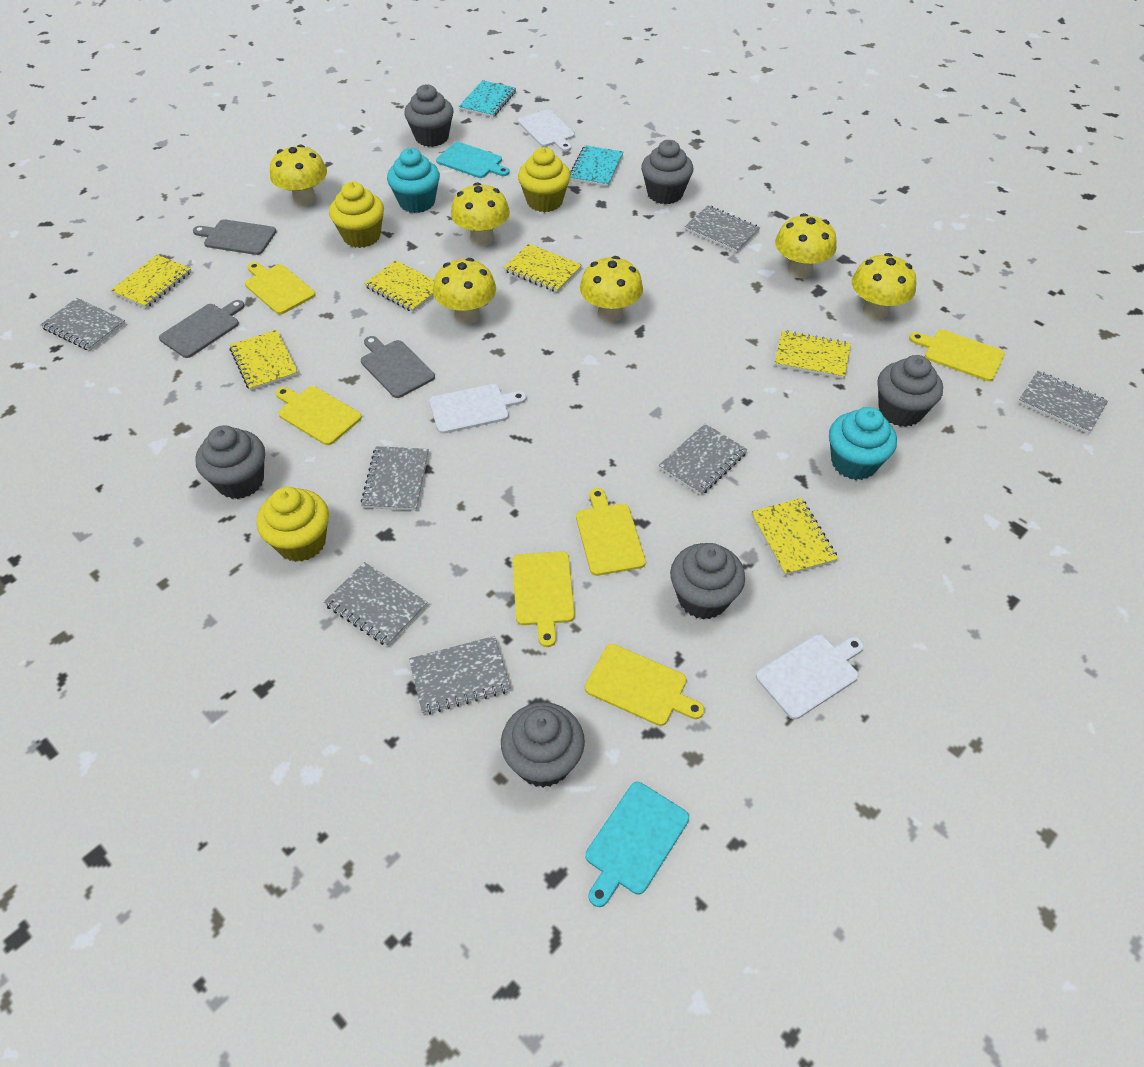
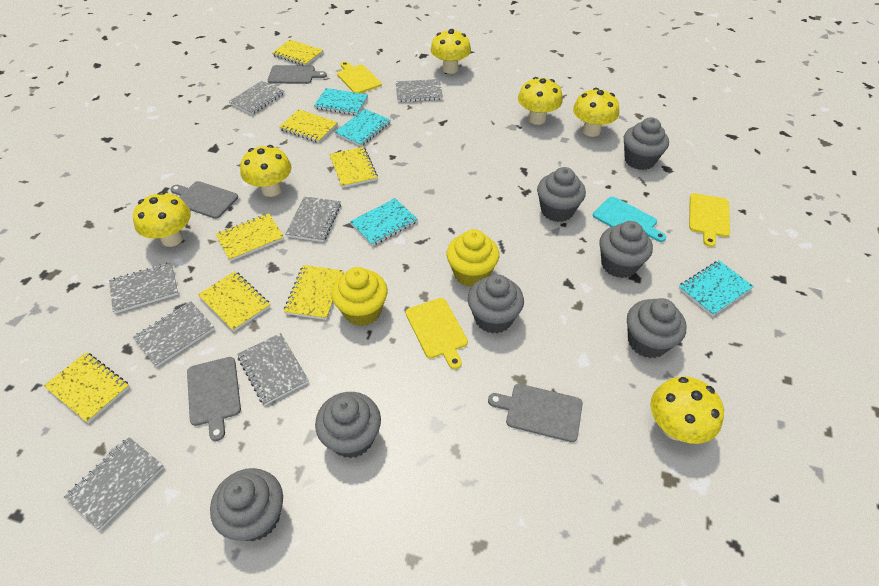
grey cupcake: 6 -> 7
grey cutting board: 3 -> 4
turquoise cupcake: 2 -> 0
turquoise cutting board: 2 -> 1
turquoise notebook: 2 -> 4
white cutting board: 3 -> 0
yellow cupcake: 3 -> 2
yellow cutting board: 6 -> 3
yellow notebook: 6 -> 7

